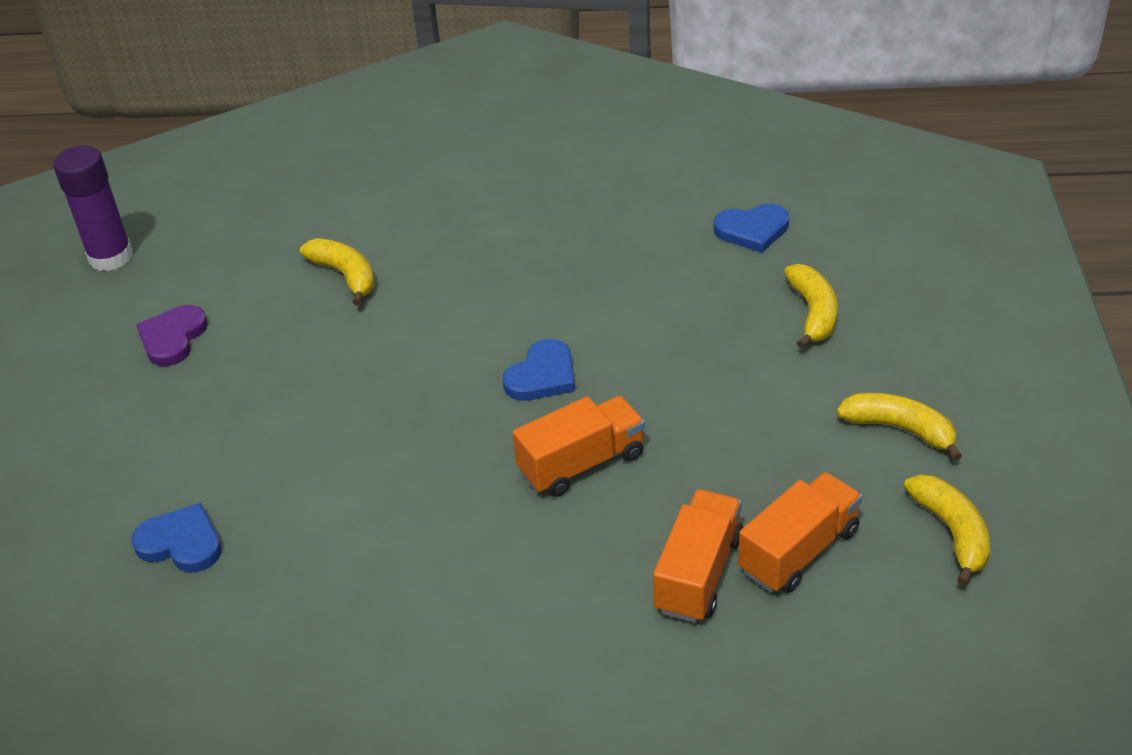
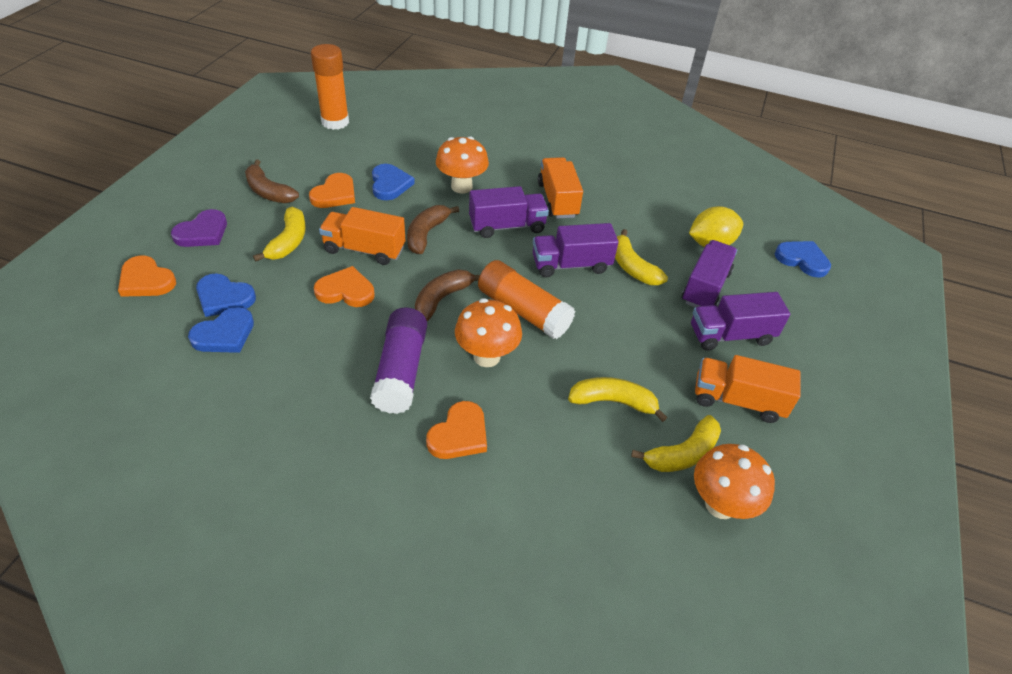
blue heart: 3 -> 4
brown banana: 0 -> 3
orange glue stick: 0 -> 2
orange heart: 0 -> 4
orange mushroom: 0 -> 3
purple truck: 0 -> 4
yellow lemon: 0 -> 1

